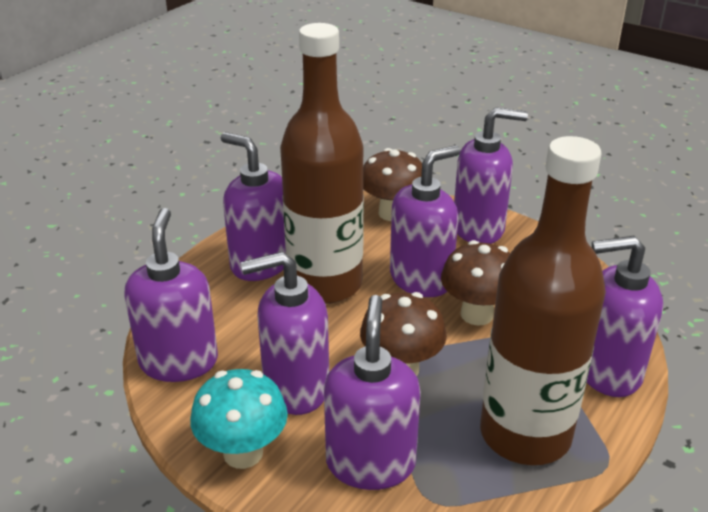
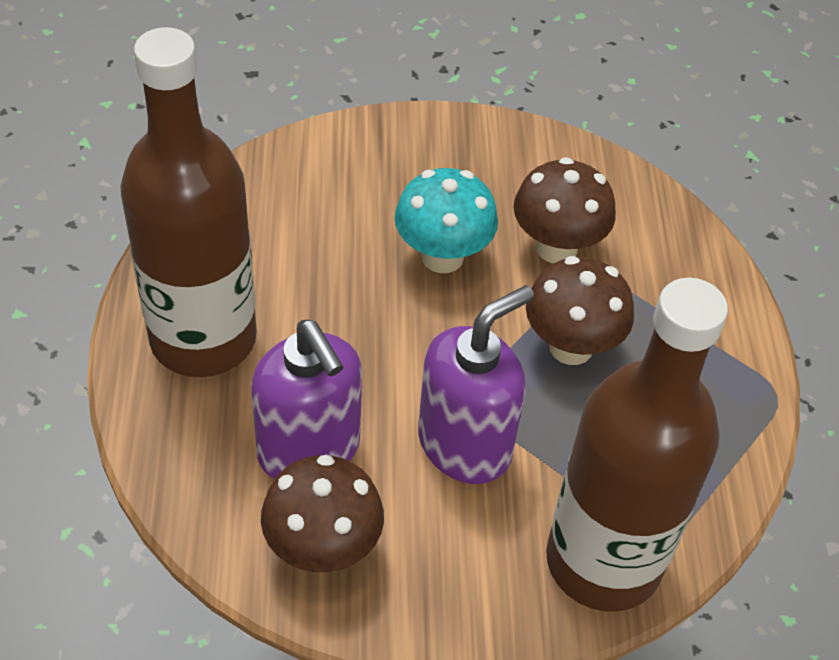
purple soap dispenser: 7 -> 2

